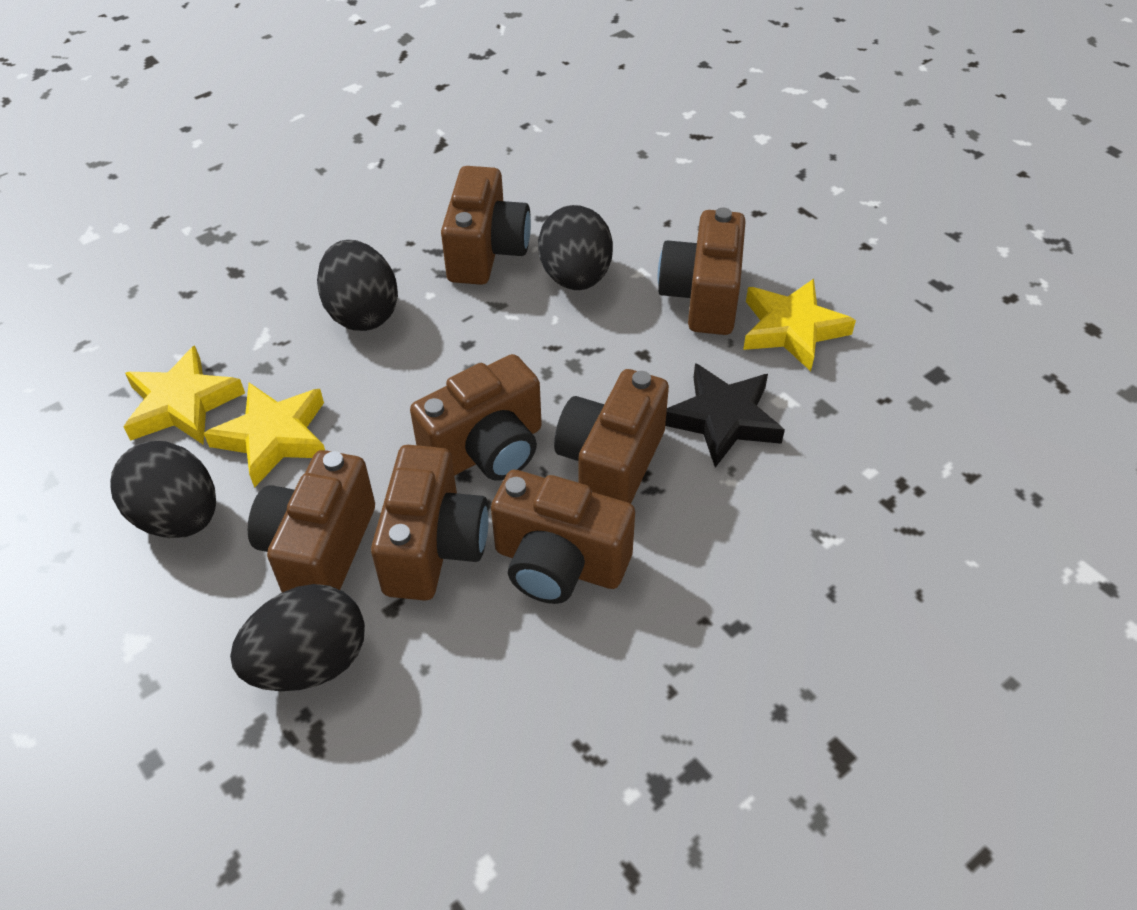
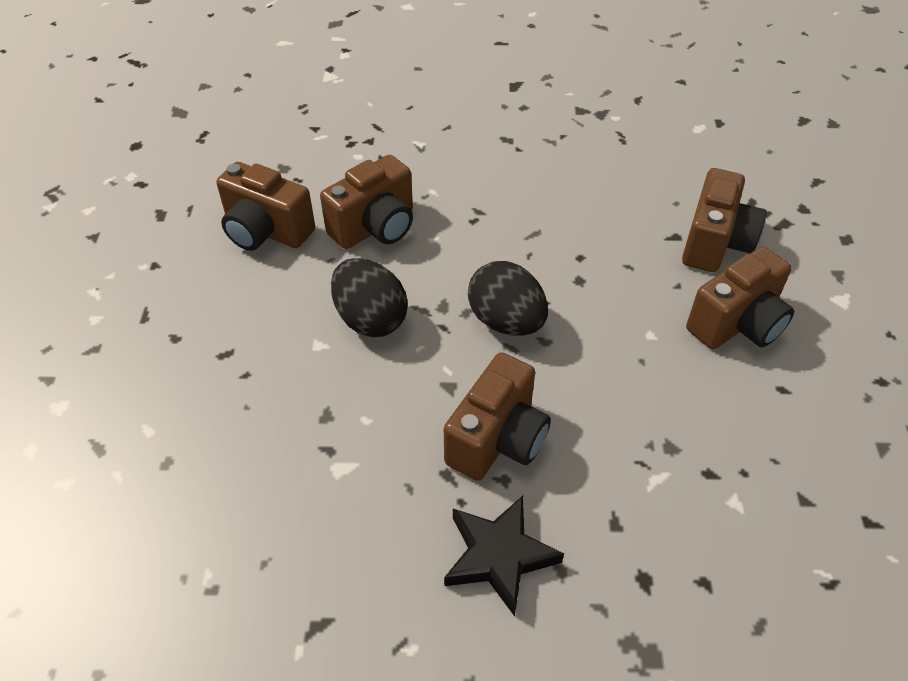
black egg: 4 -> 2
brown camera: 7 -> 5
yellow star: 3 -> 0

